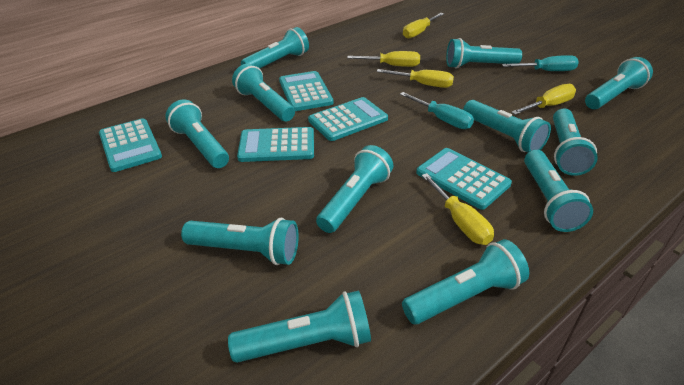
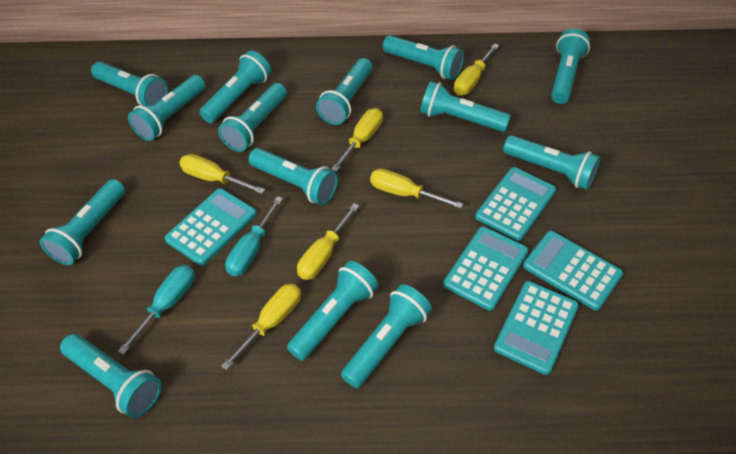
turquoise flashlight: 12 -> 14
yellow screwdriver: 5 -> 6

